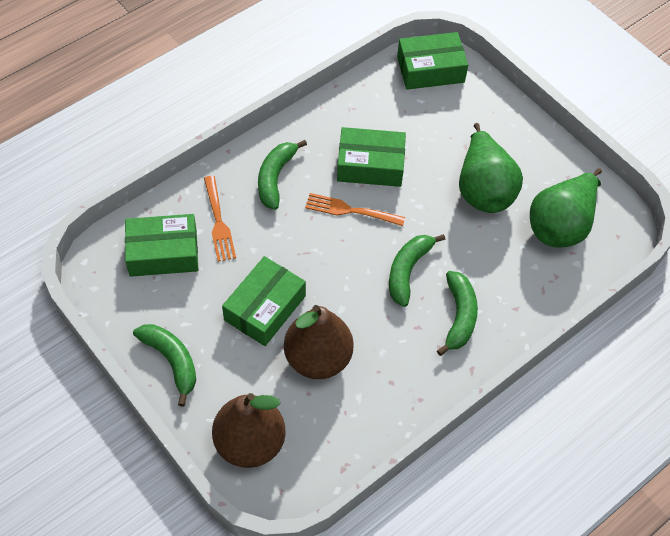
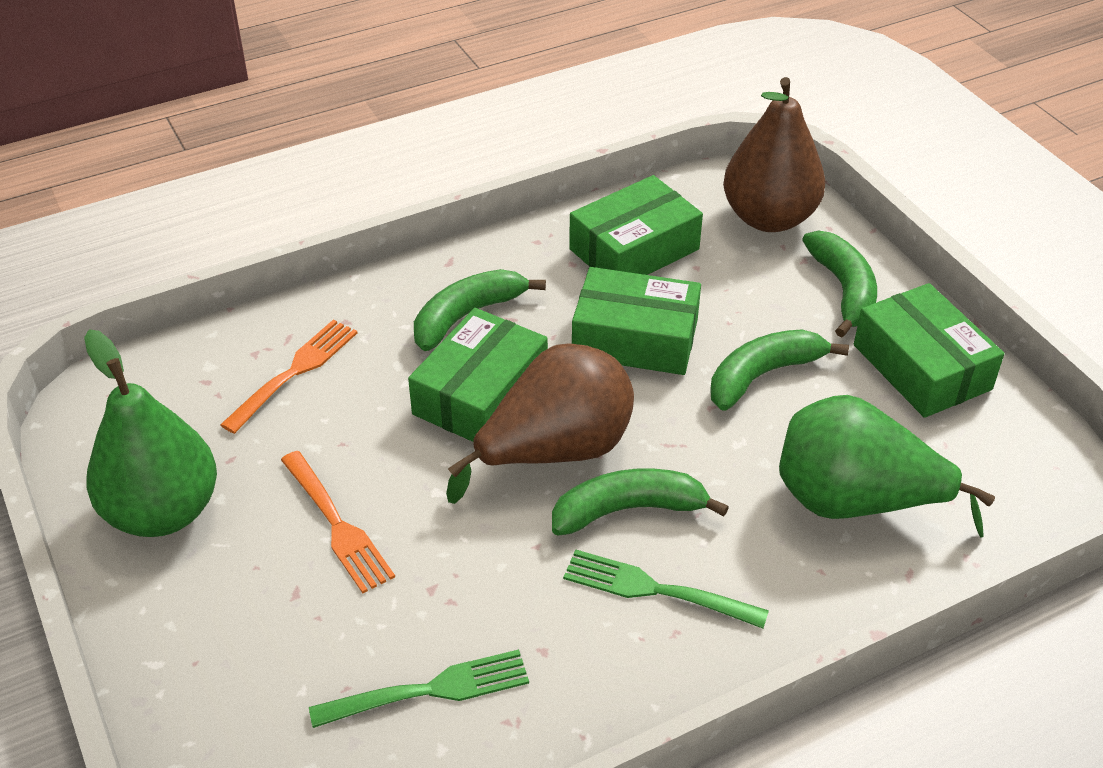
green fork: 0 -> 2

